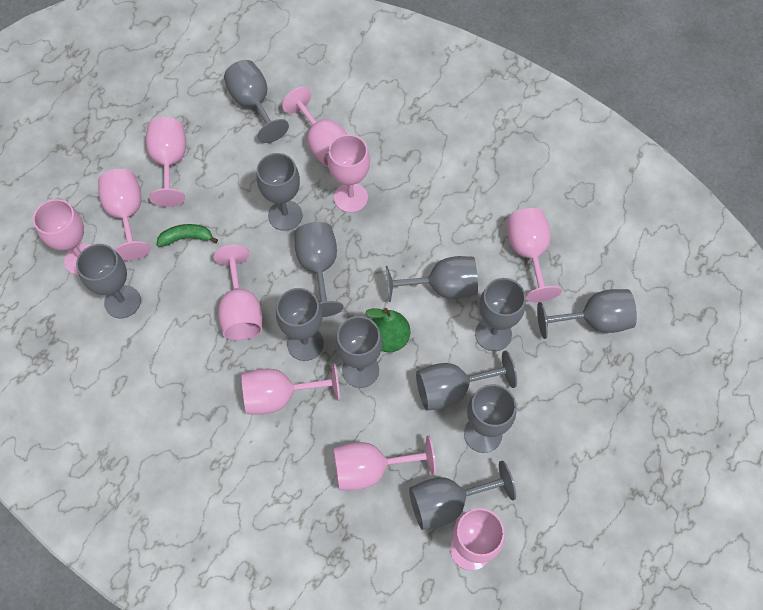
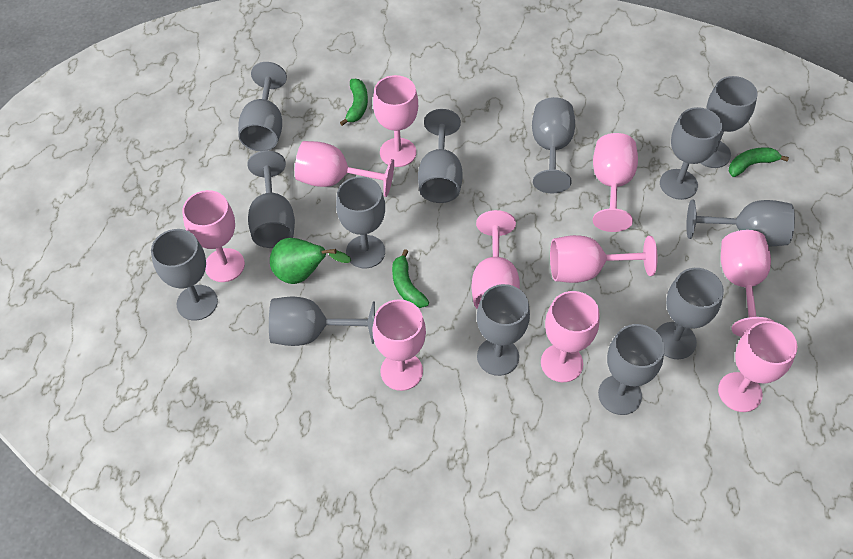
green banana: 1 -> 3
grey goblet: 12 -> 13

